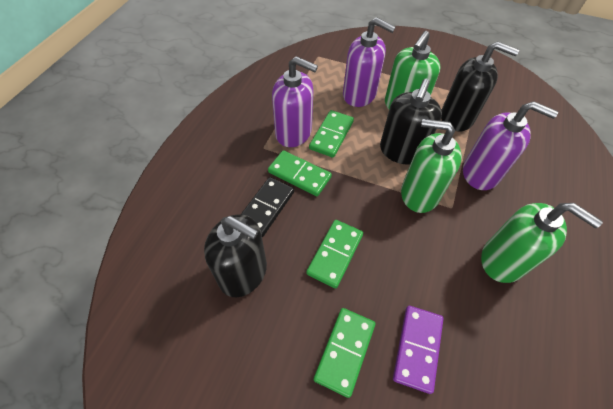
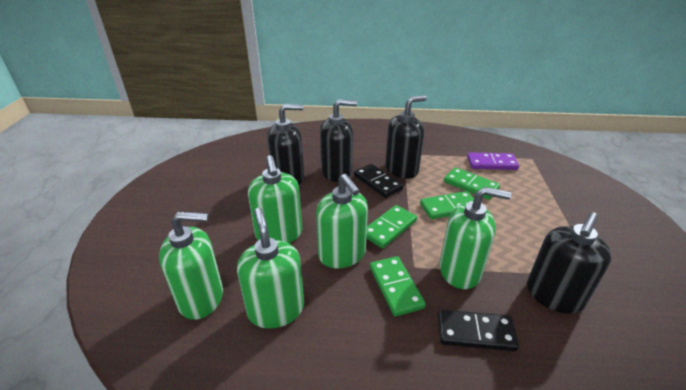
black domino: 1 -> 2
black soap dispenser: 3 -> 4
green soap dispenser: 3 -> 5
purple soap dispenser: 3 -> 0

